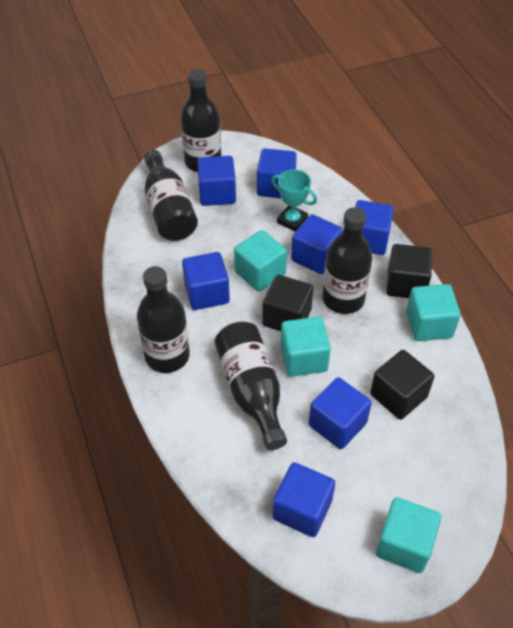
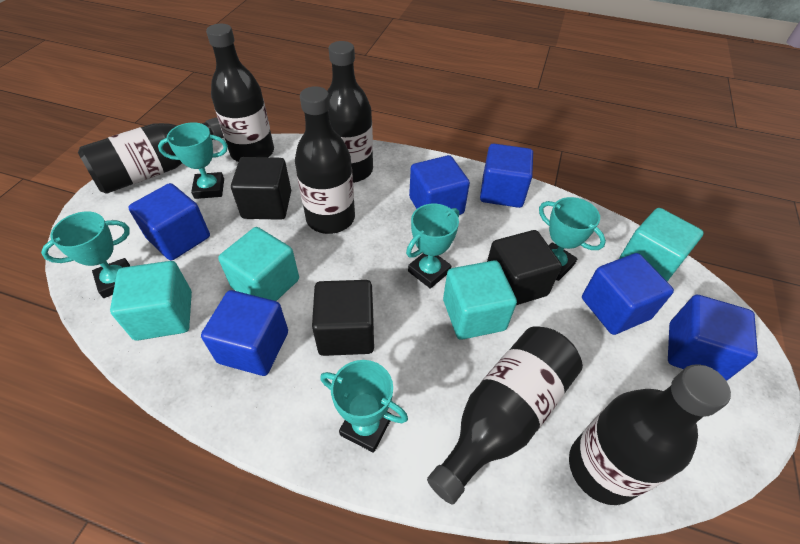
black bottle: 5 -> 6
blue cube: 7 -> 6
turquoise trophy: 1 -> 5

